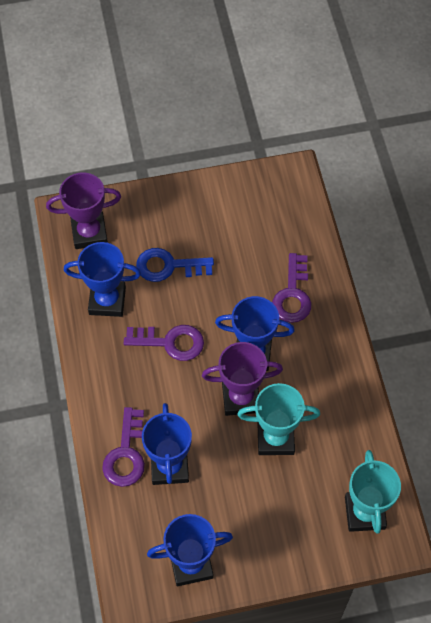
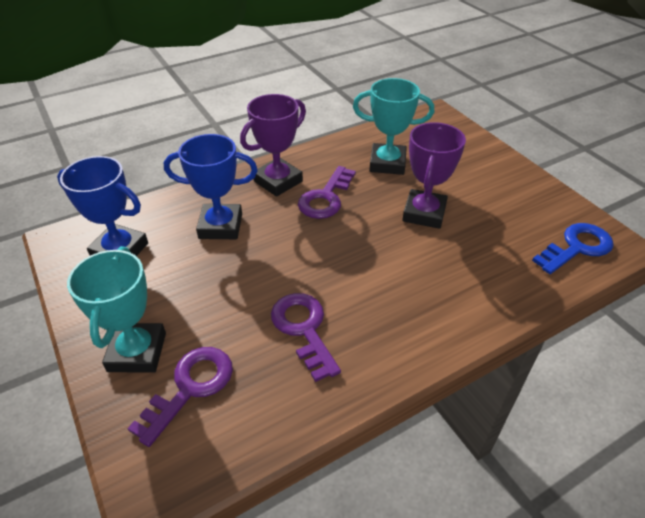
blue trophy: 4 -> 2

